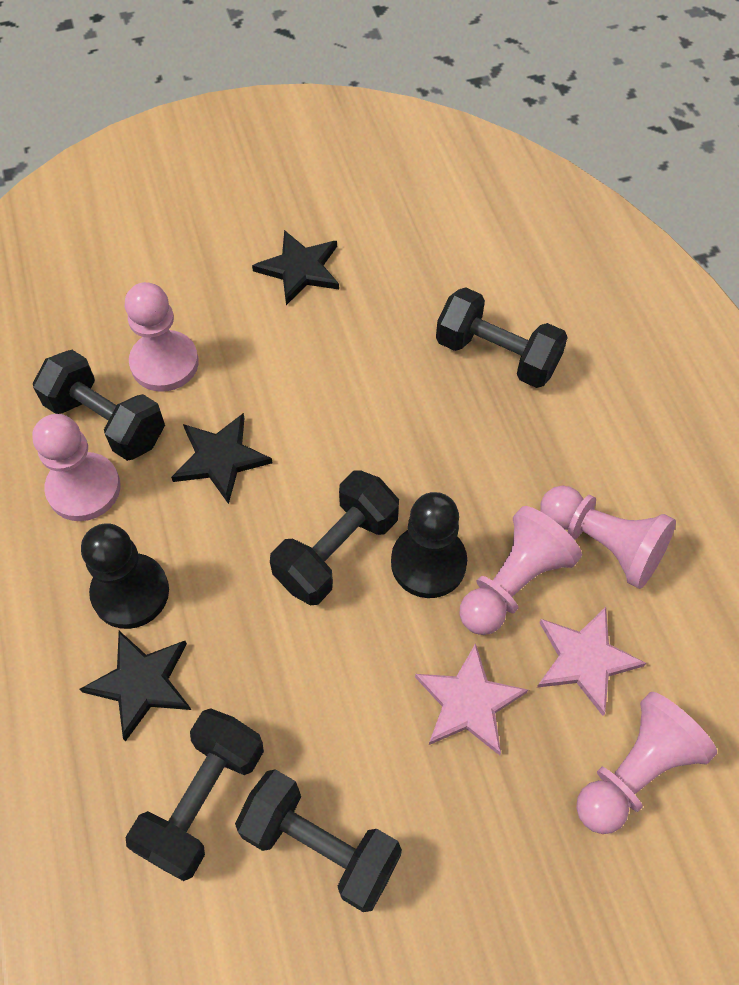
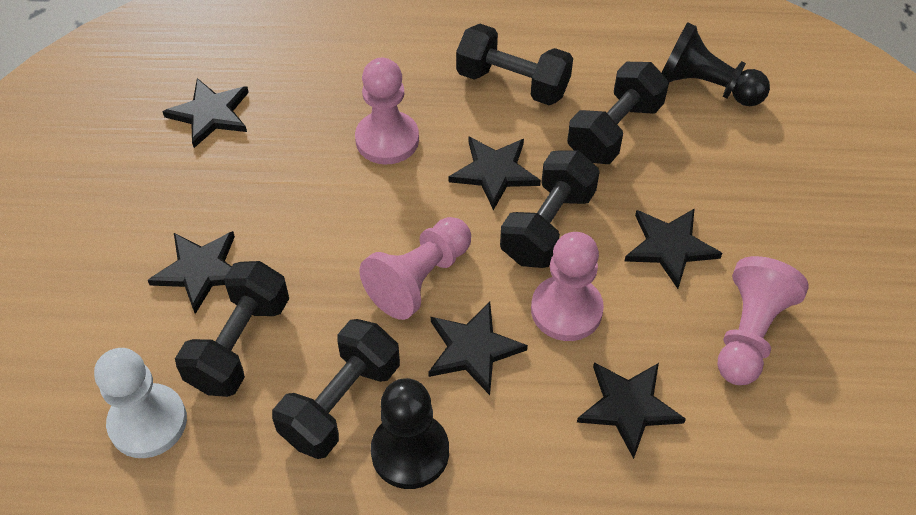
black star: 3 -> 6
pink pawn: 5 -> 4
pink star: 2 -> 0
white pawn: 0 -> 1

